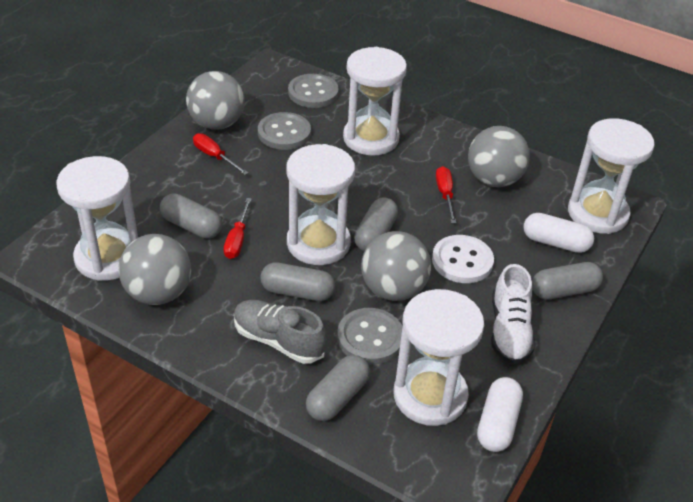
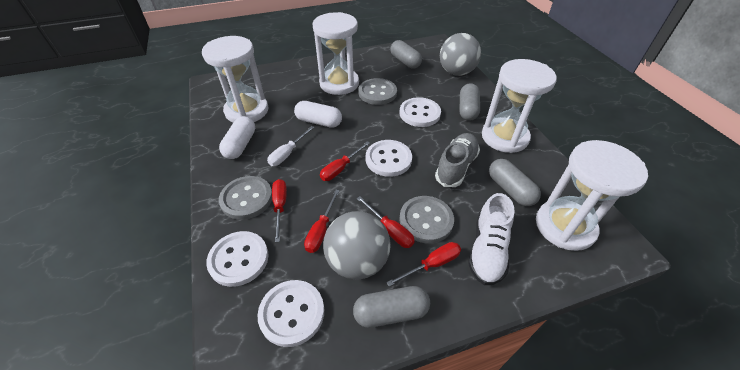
grey ball: 4 -> 2
grey capsule: 5 -> 4
red screwdriver: 3 -> 5
white button: 1 -> 4
white hourglass: 5 -> 4
white screwdriver: 0 -> 1

